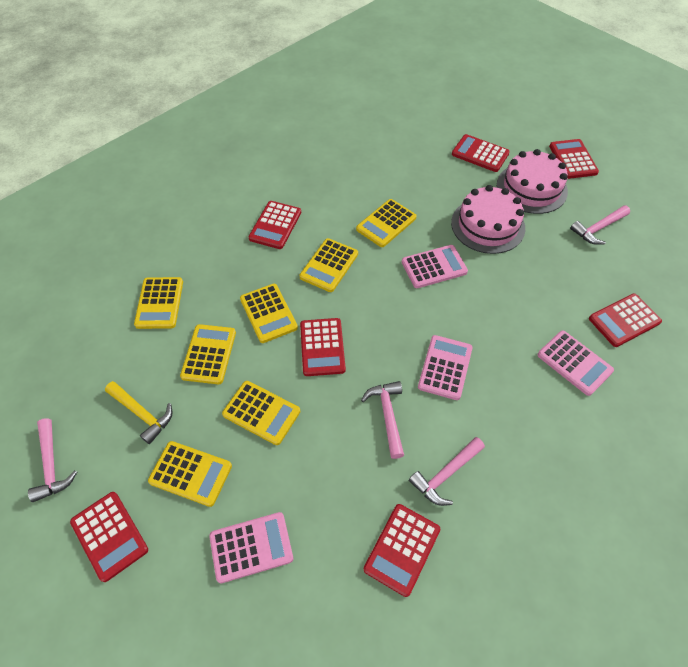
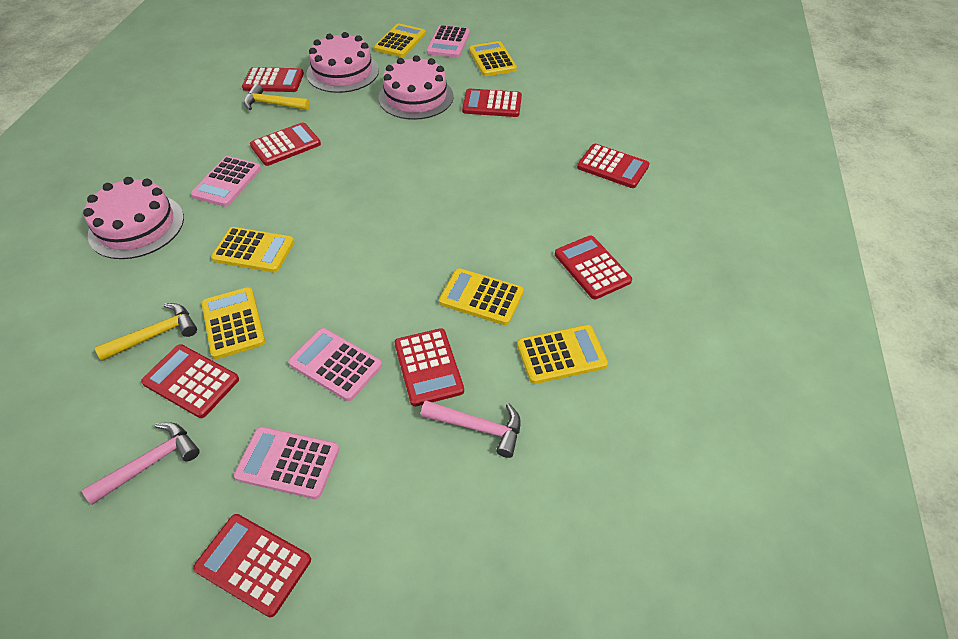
pink cake: 2 -> 3
pink hammer: 4 -> 2
red calculator: 7 -> 8
yellow calculator: 7 -> 6
yellow hammer: 1 -> 2

